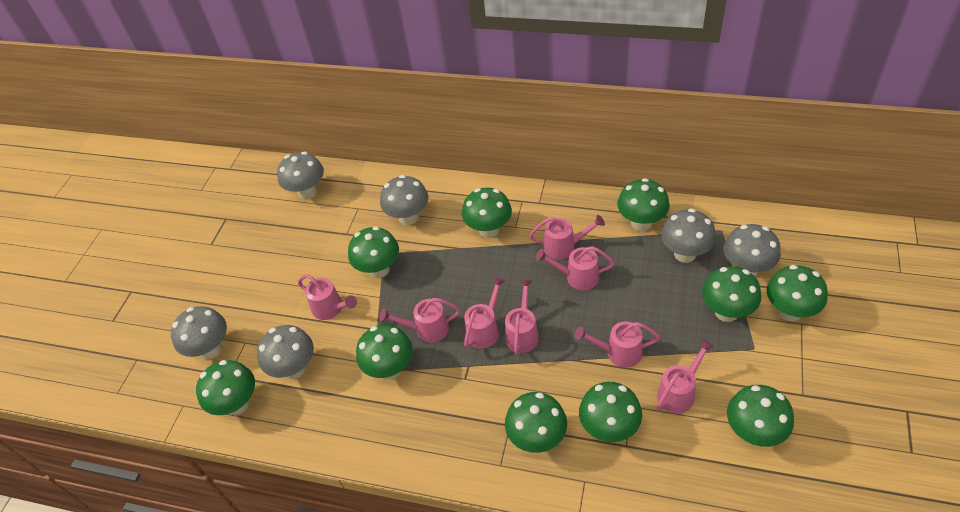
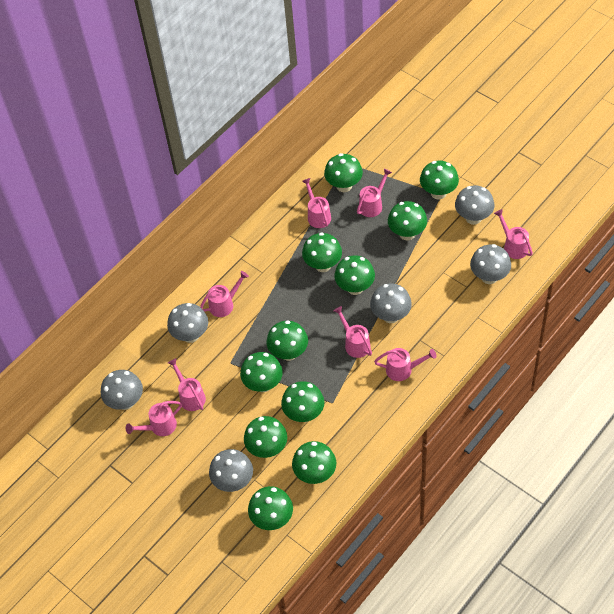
green mushroom: 10 -> 11

